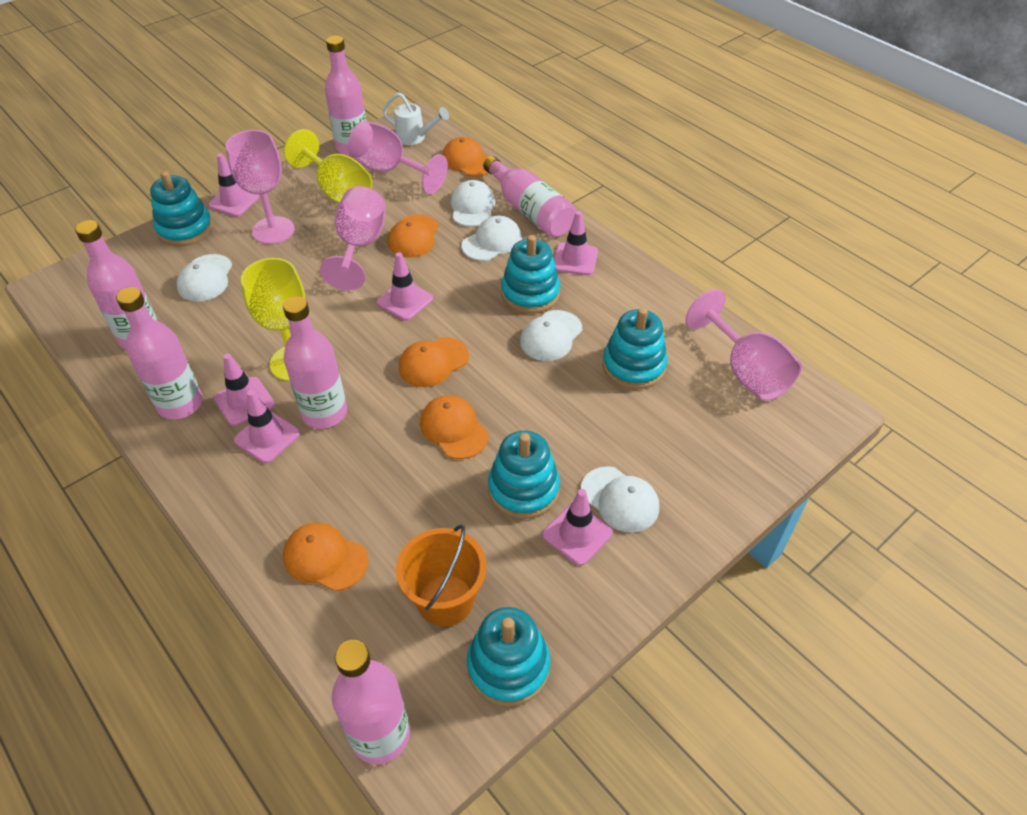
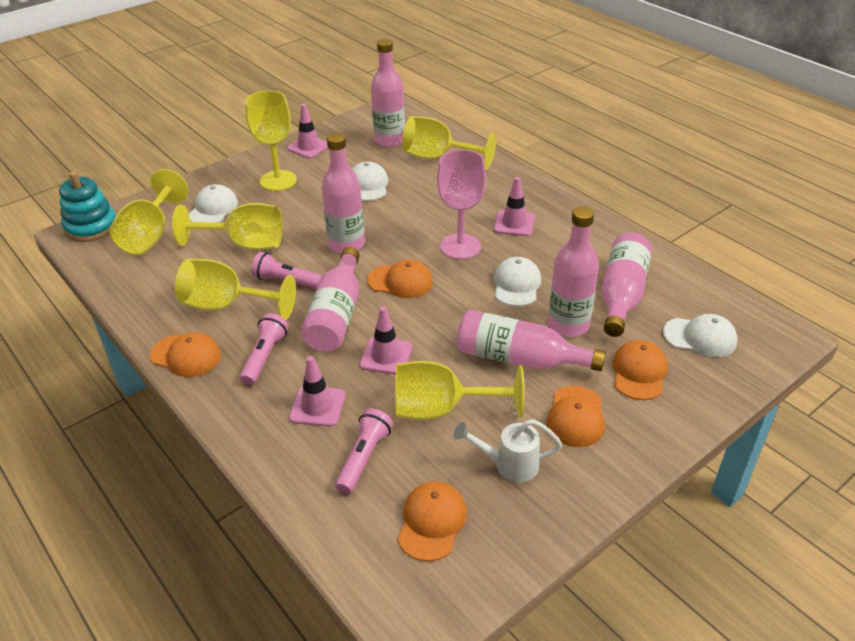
orange bucket: 1 -> 0
pink flashlight: 0 -> 3
pink goblet: 4 -> 1
pink traffic cone: 6 -> 4
turquoise stacking toy: 5 -> 1
white cap: 5 -> 4
yellow goblet: 2 -> 6

